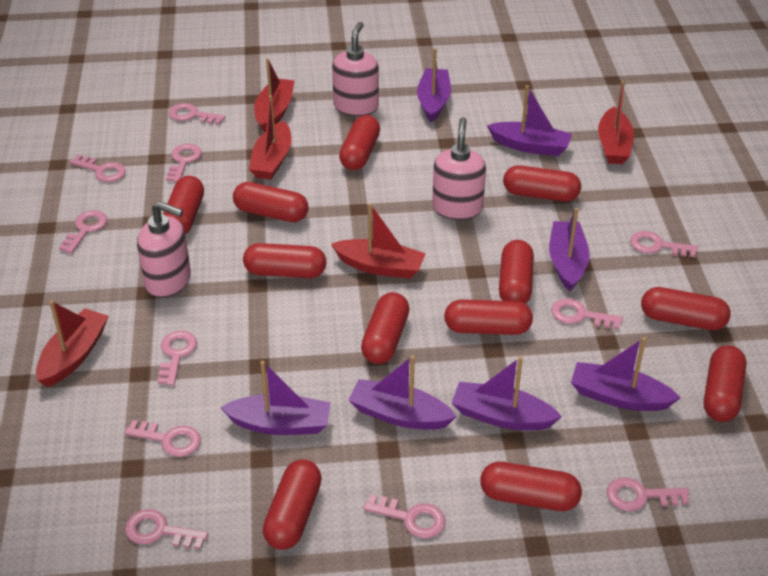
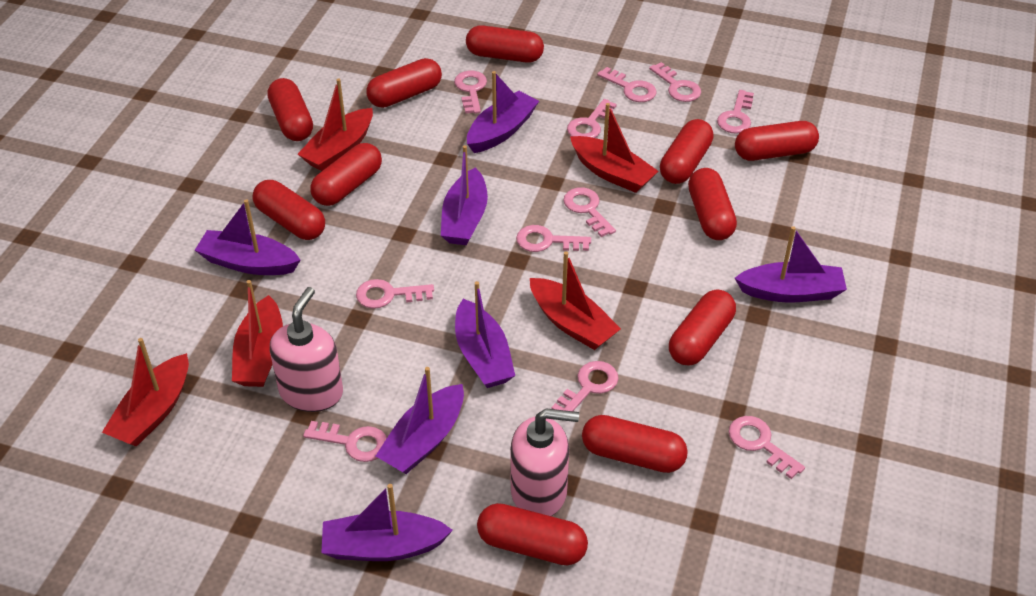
pink soap dispenser: 3 -> 2
red capsule: 12 -> 11

